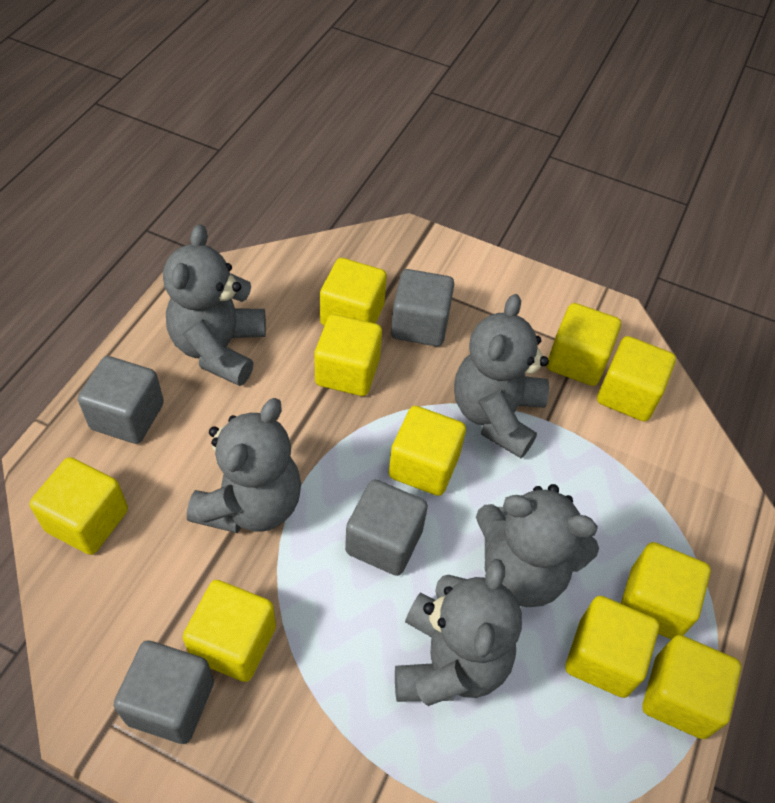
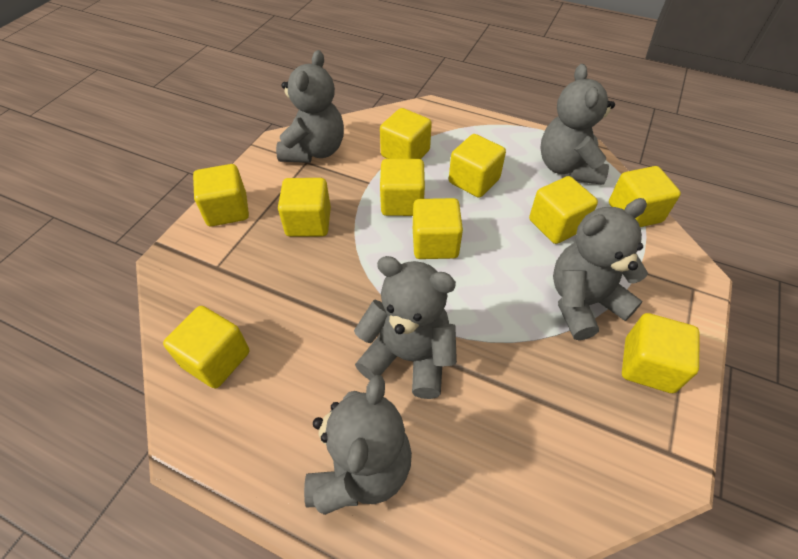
grey cube: 4 -> 0

